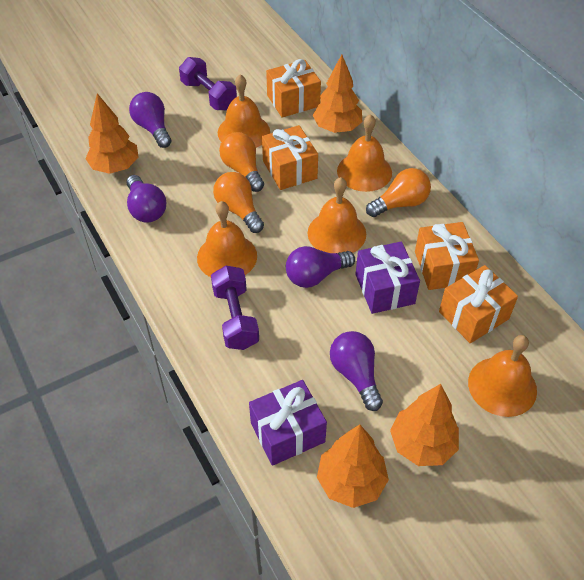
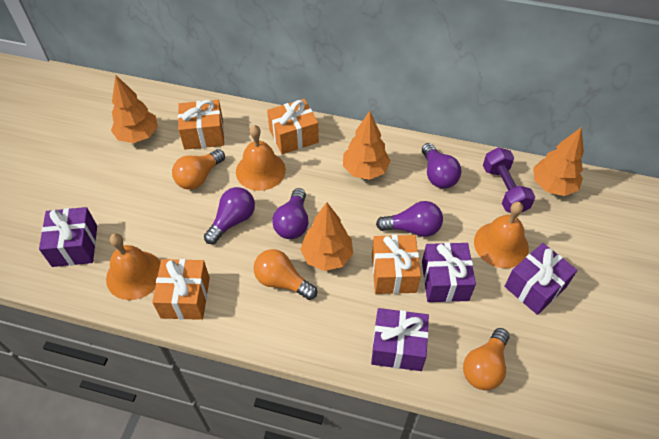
orange bell: 5 -> 3
purple dumbbell: 2 -> 1
purple gift: 2 -> 4

